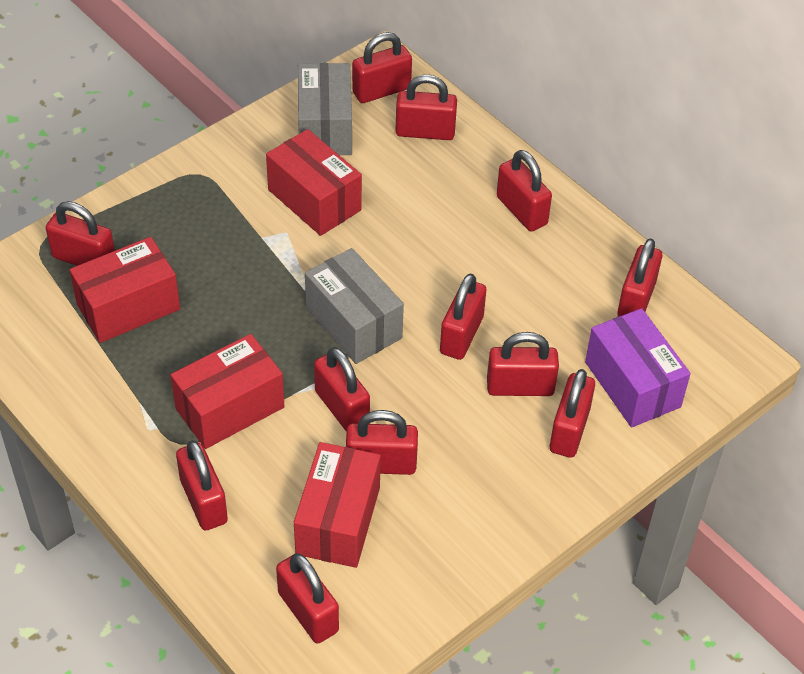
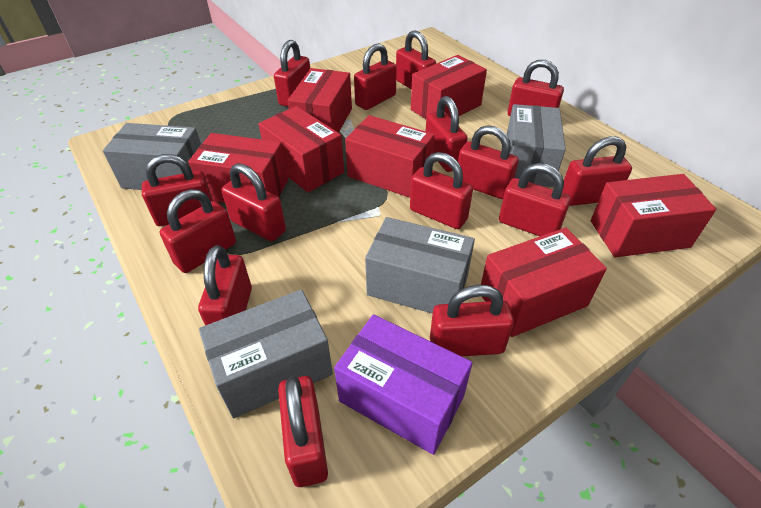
grey box: 2 -> 4
red box: 4 -> 7
red padlock: 12 -> 15

